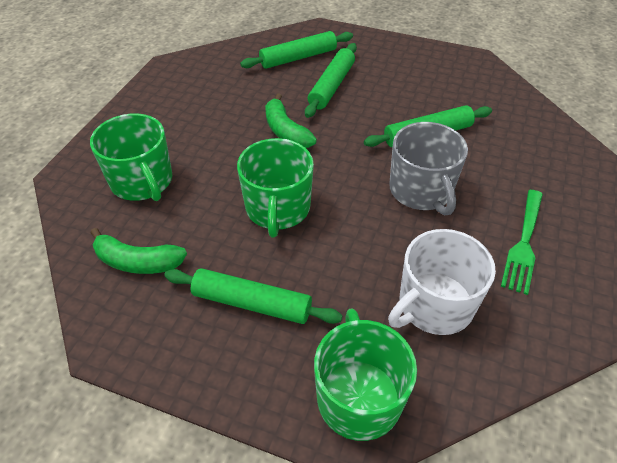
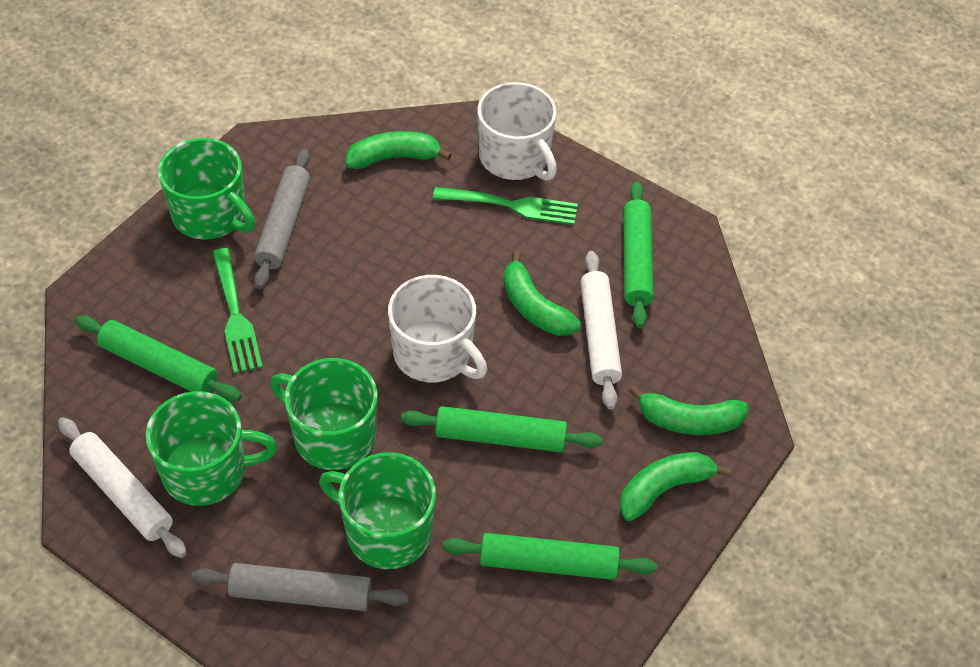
green banana: 2 -> 4
green fork: 1 -> 2
green mug: 3 -> 4
grey mug: 1 -> 0
grey rolling pin: 0 -> 2
white mug: 1 -> 2
white rolling pin: 0 -> 2

